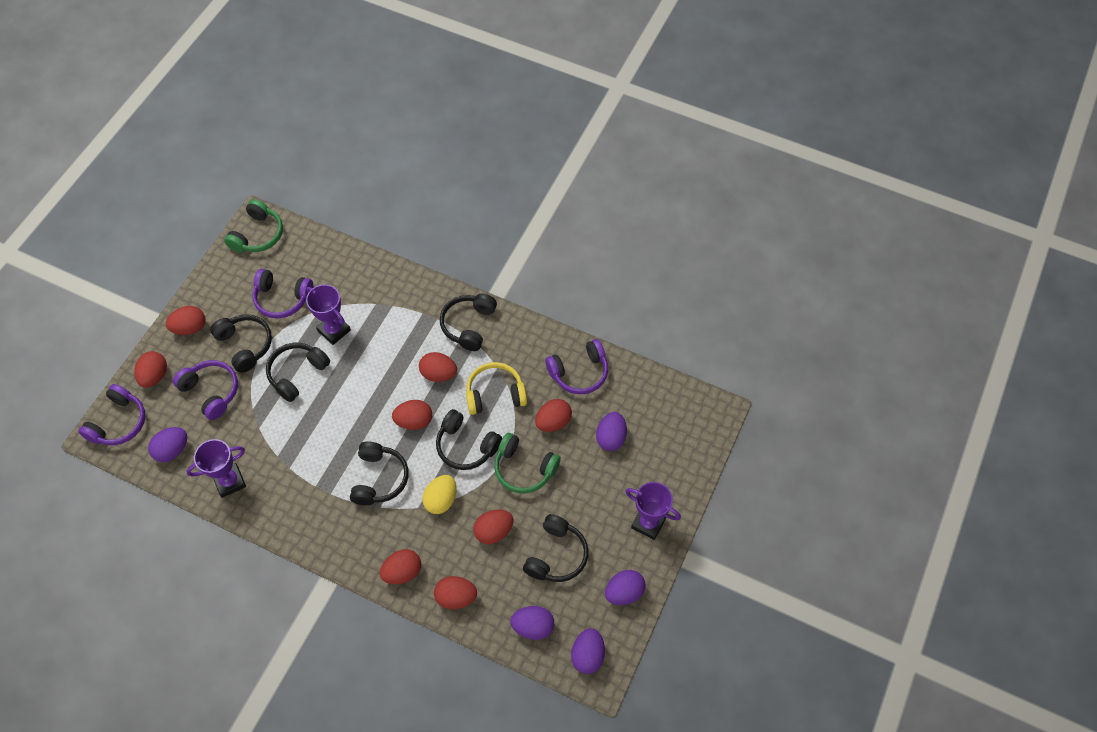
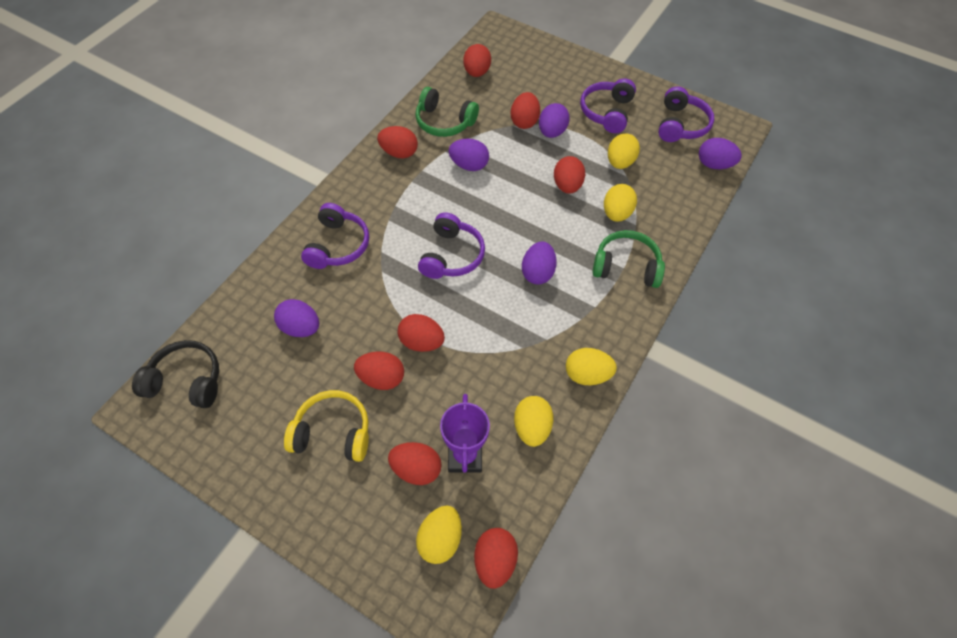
black headphones: 6 -> 1
purple trophy: 3 -> 1
yellow egg: 1 -> 5

